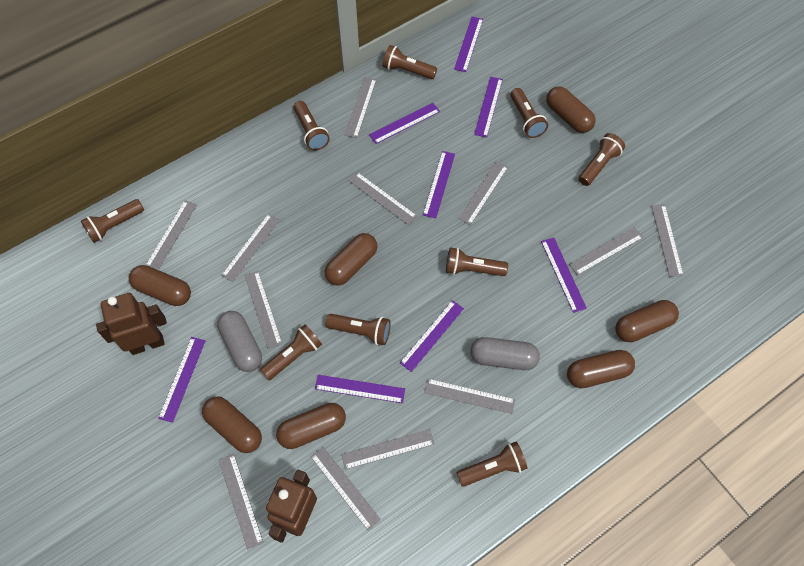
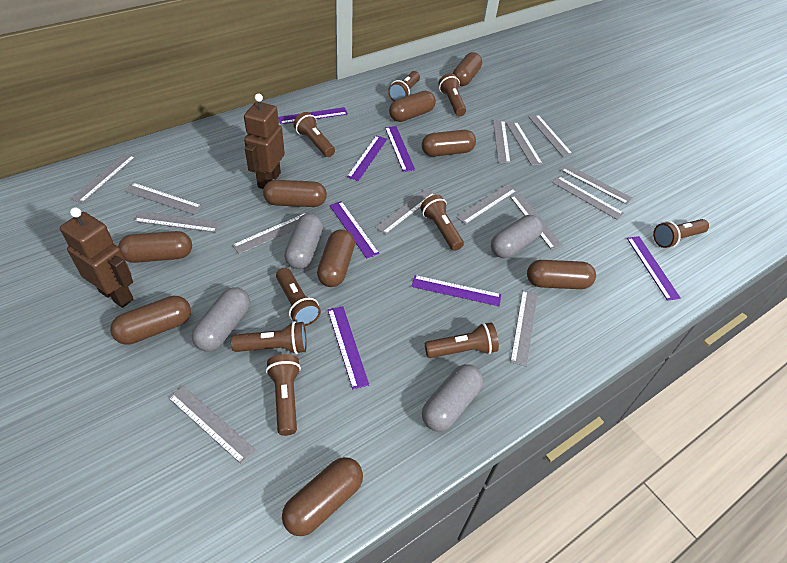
brown capsule: 7 -> 9
grey capsule: 2 -> 4
grey ruler: 12 -> 14
purple ruler: 8 -> 7

